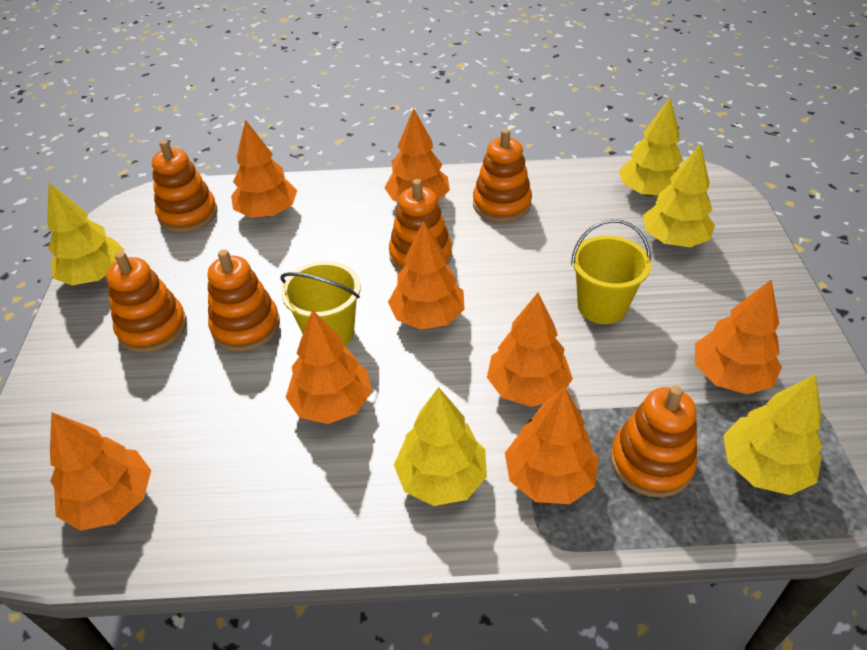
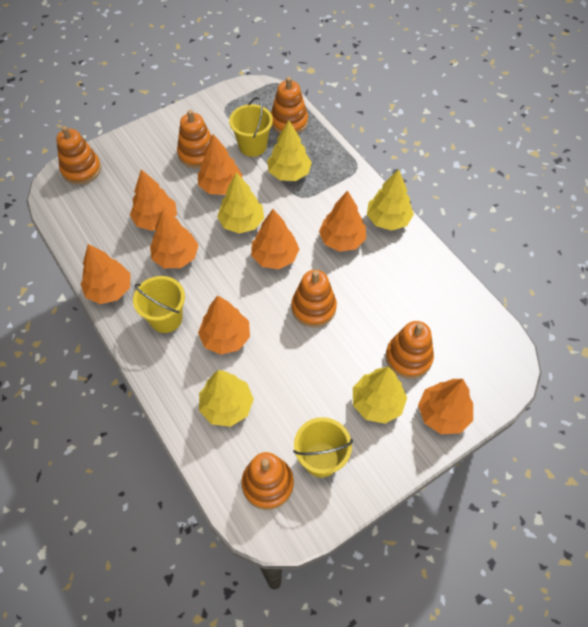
yellow bucket: 2 -> 3

